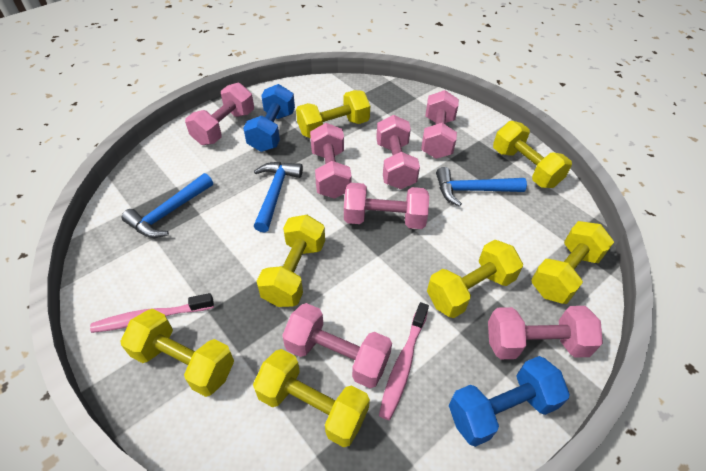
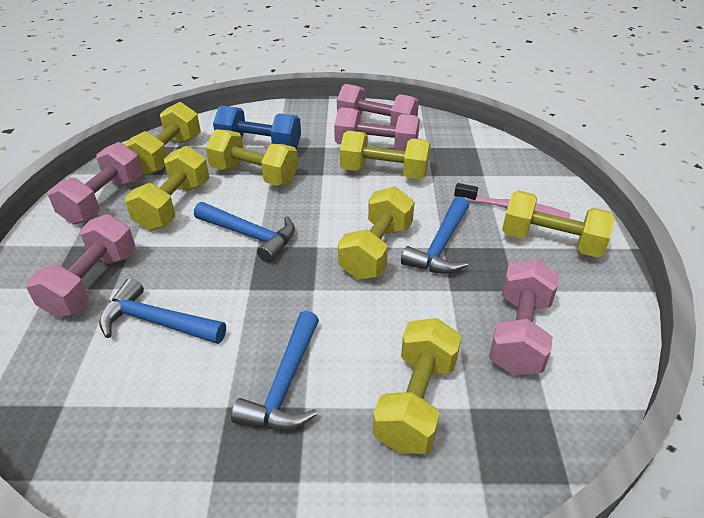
blue dumbbell: 2 -> 1
blue hammer: 3 -> 4
pink dumbbell: 7 -> 5
pink toothbrush: 2 -> 1

